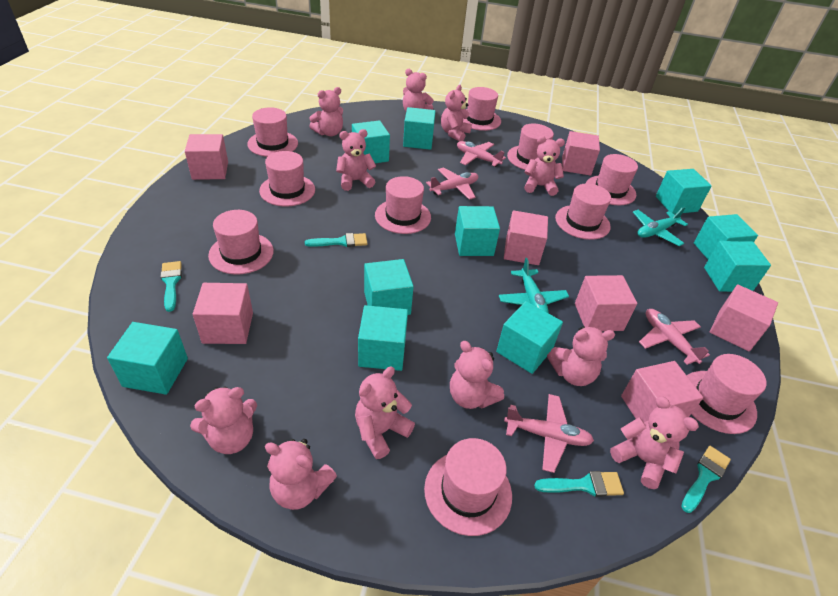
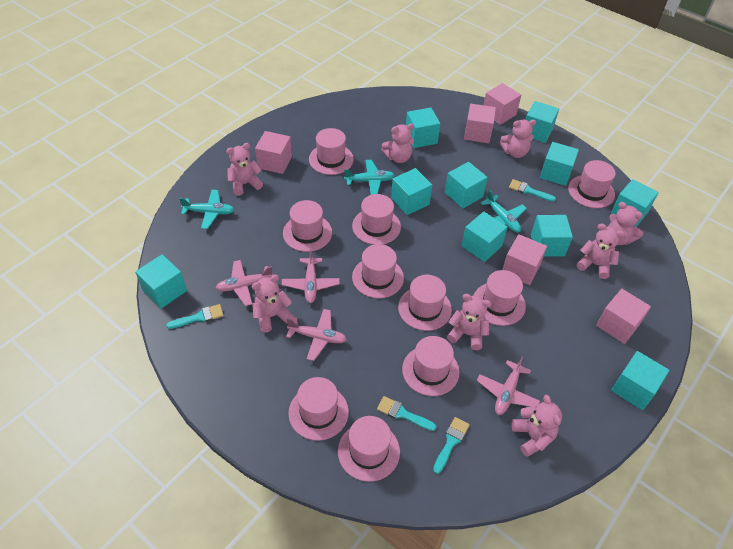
pink cube: 7 -> 5
pink teddy bear: 11 -> 8
turquoise plane: 2 -> 3

